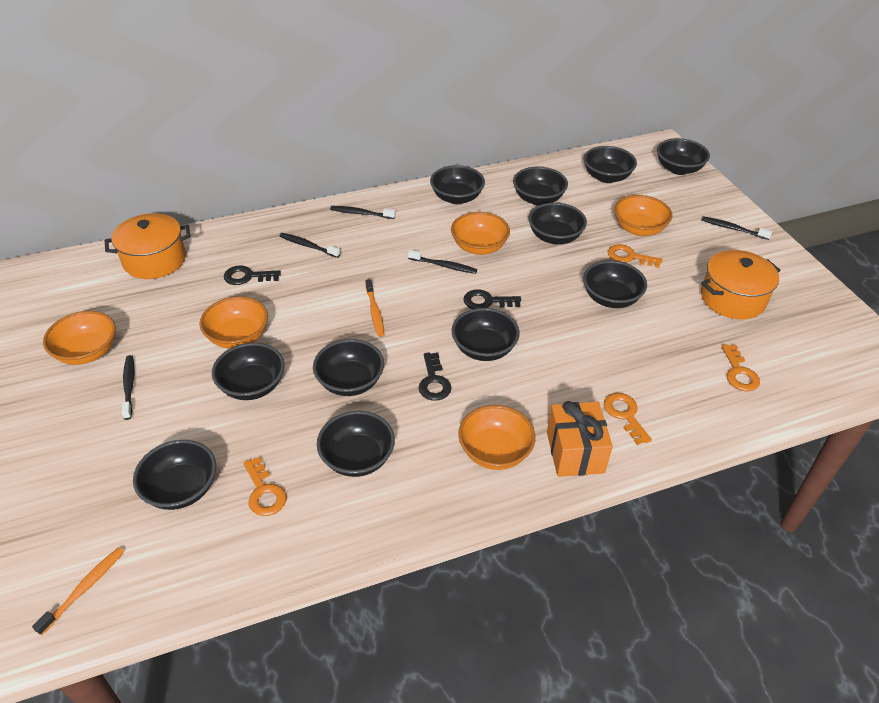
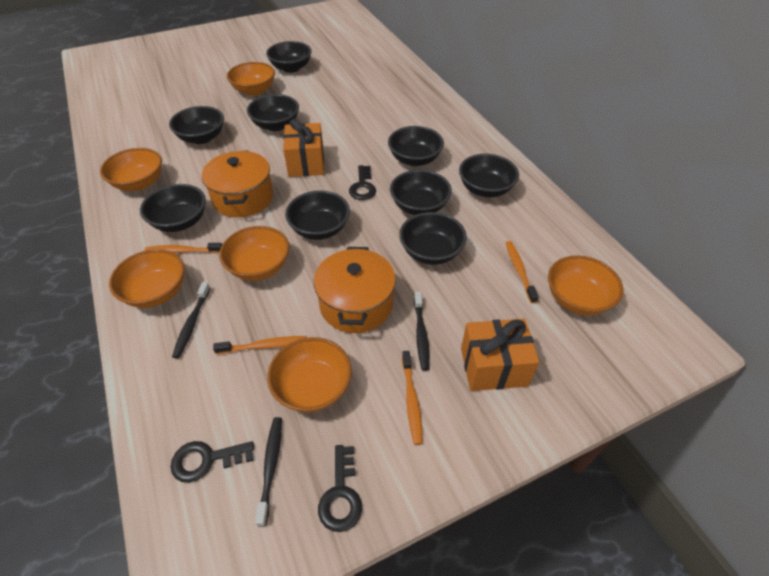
black bowl: 11 -> 9
black toothbrush: 5 -> 3
orange bowl: 5 -> 6
orange gift: 1 -> 2
orange key: 4 -> 0
orange toothbrush: 2 -> 4

